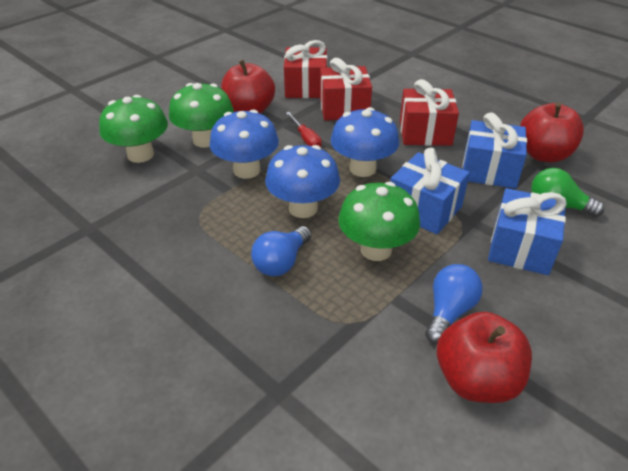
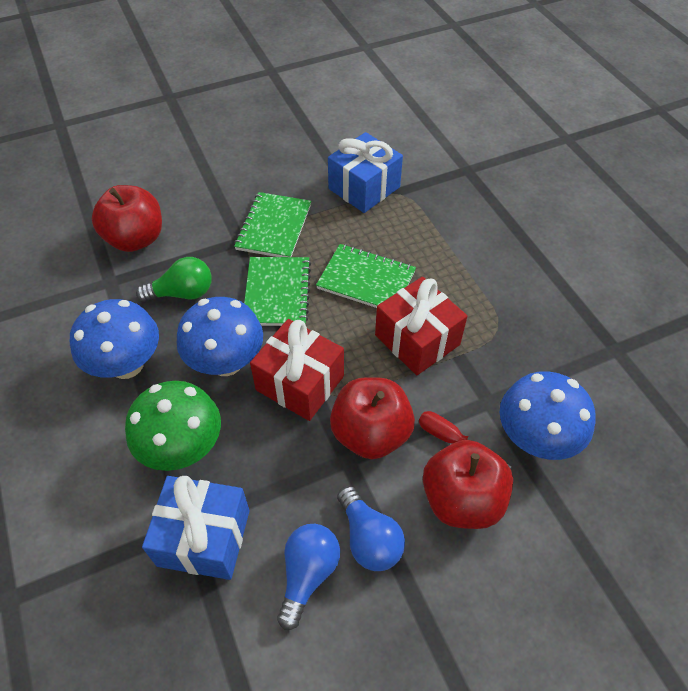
blue gift: 3 -> 2
green mushroom: 3 -> 1
green notebook: 0 -> 3
red gift: 3 -> 2

